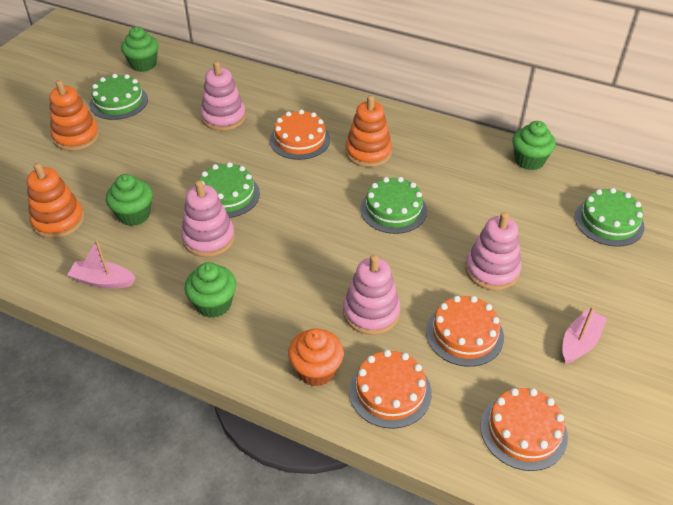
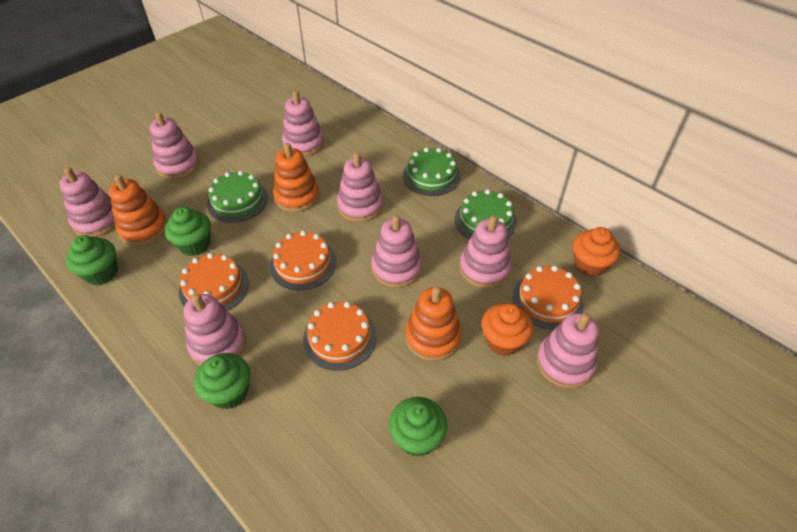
green cake: 4 -> 3
orange cupcake: 1 -> 2
pink boat: 2 -> 0
pink stacking toy: 4 -> 8

